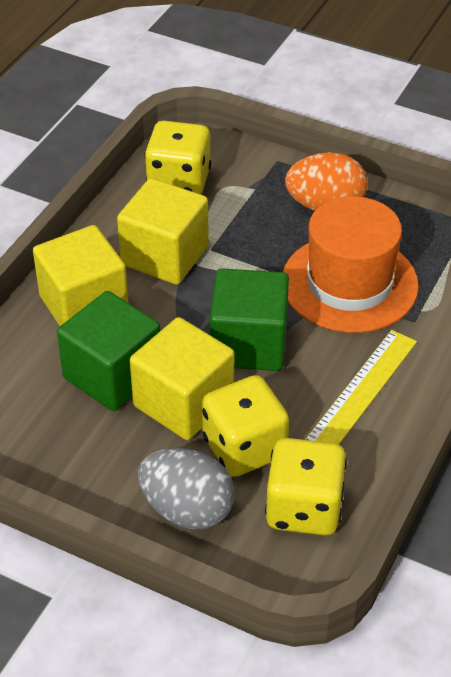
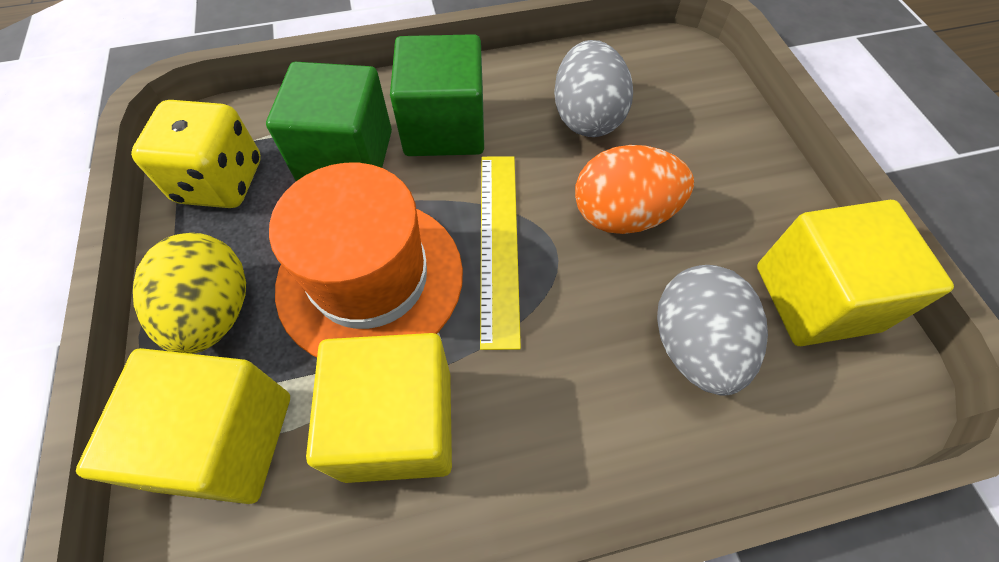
grey egg: 1 -> 2
yellow dice: 3 -> 1
yellow egg: 0 -> 1

